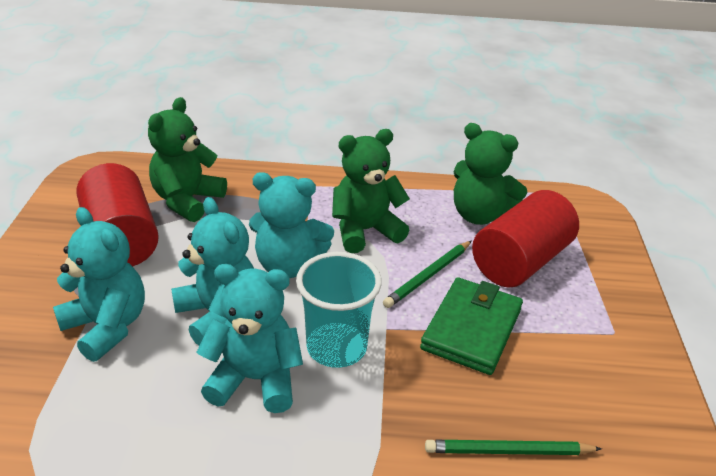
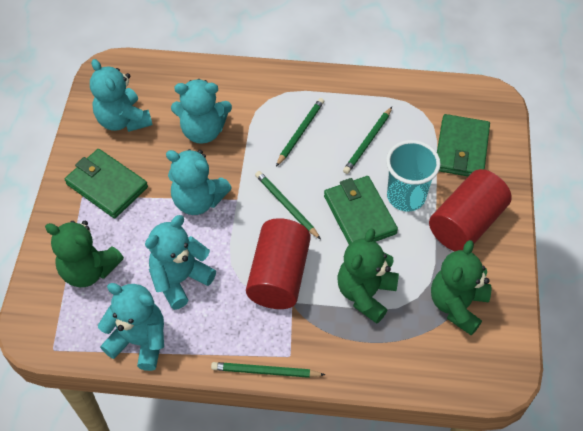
green pencil: 2 -> 4
green wallet: 1 -> 3
turquoise teddy bear: 4 -> 5

